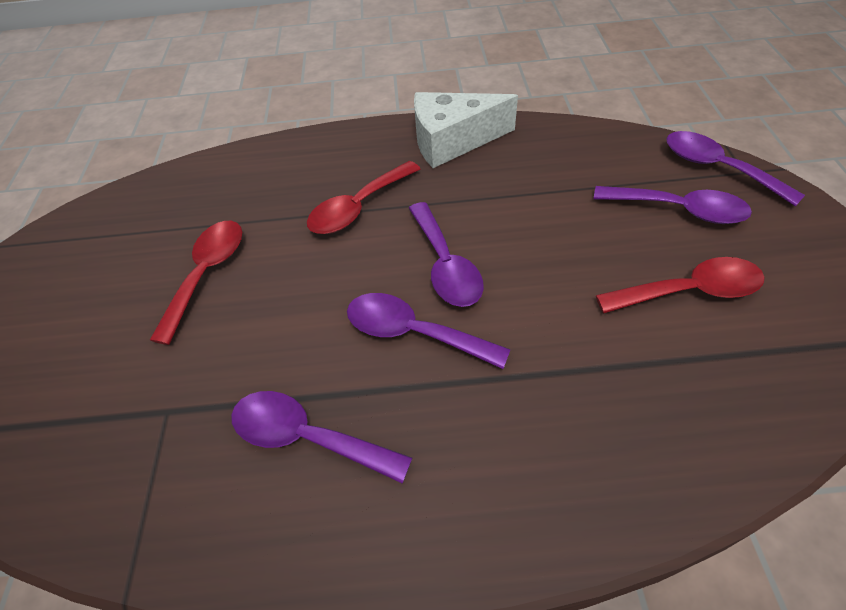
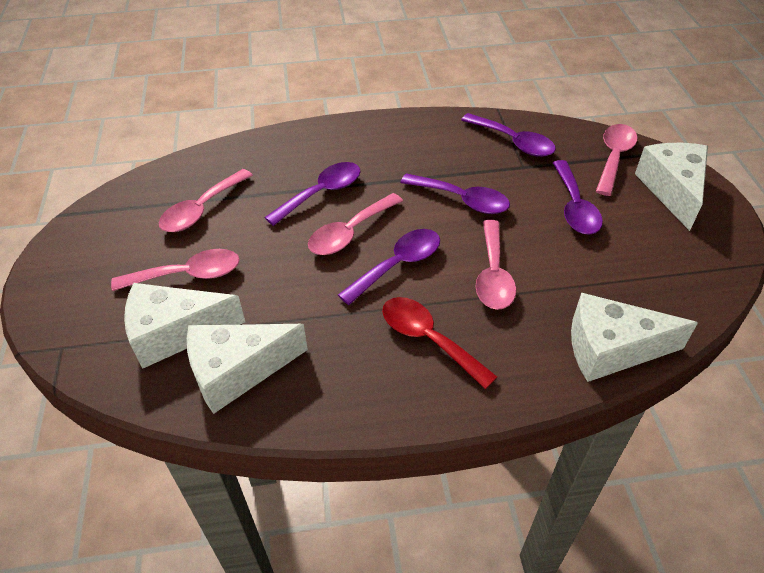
pink spoon: 0 -> 5
red spoon: 3 -> 1
white cheese: 1 -> 4

